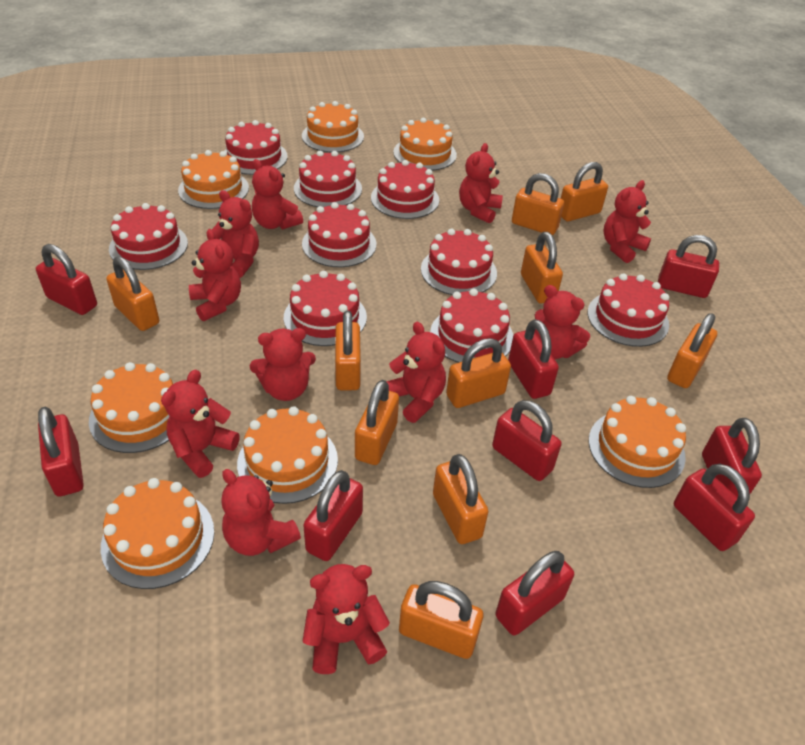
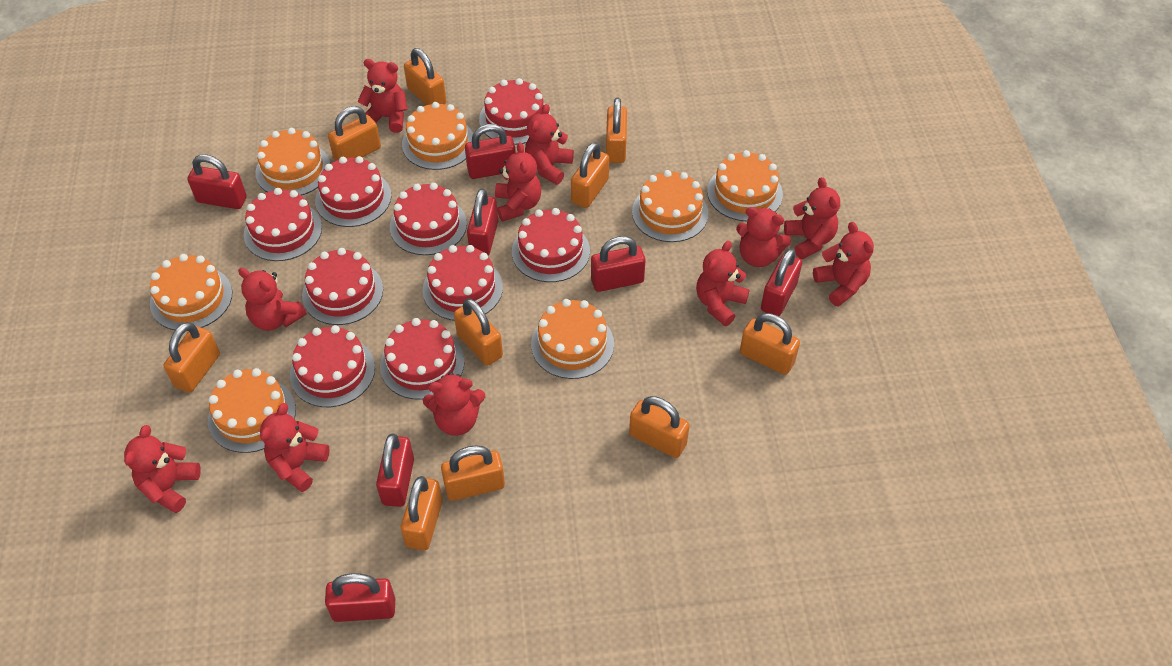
red padlock: 9 -> 7

